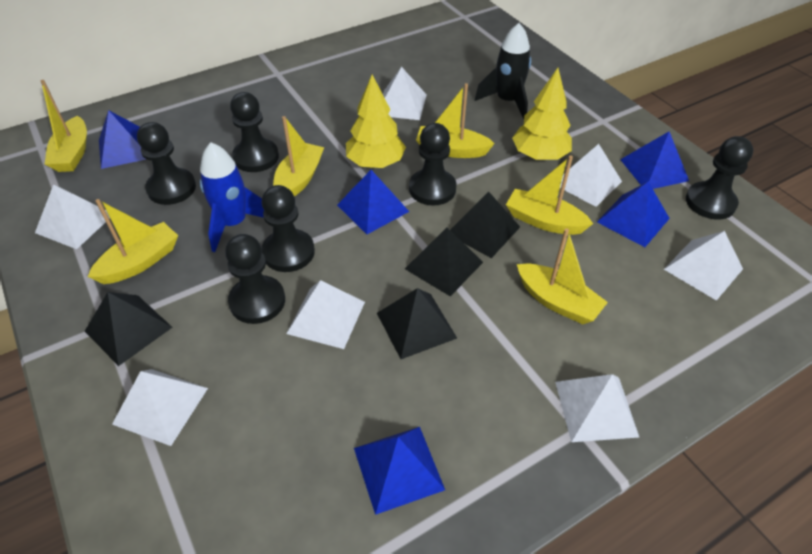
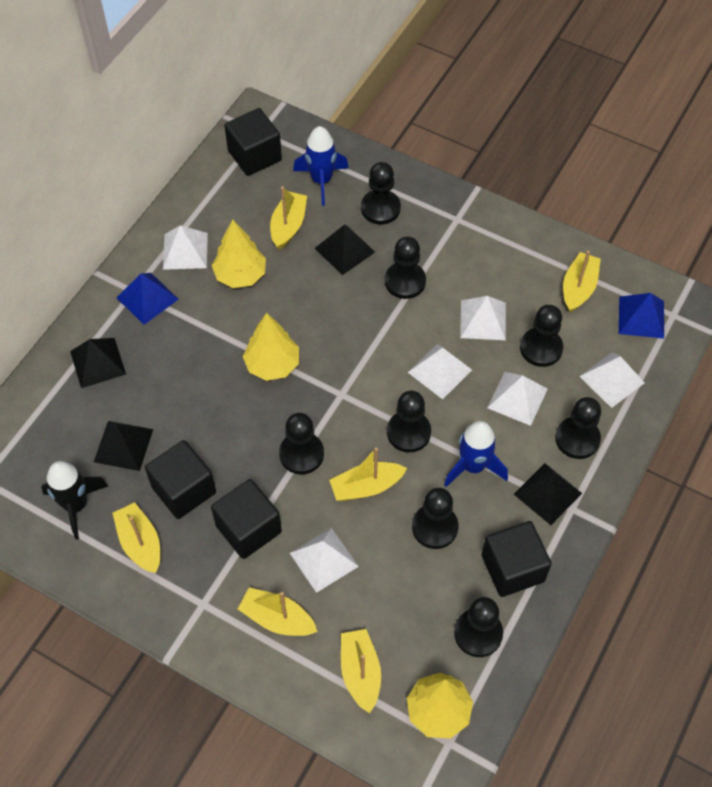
black cube: 0 -> 4
black pawn: 6 -> 8
blue pyramid: 5 -> 2
blue rocket: 1 -> 2
white pyramid: 7 -> 6
yellow tree: 2 -> 3

